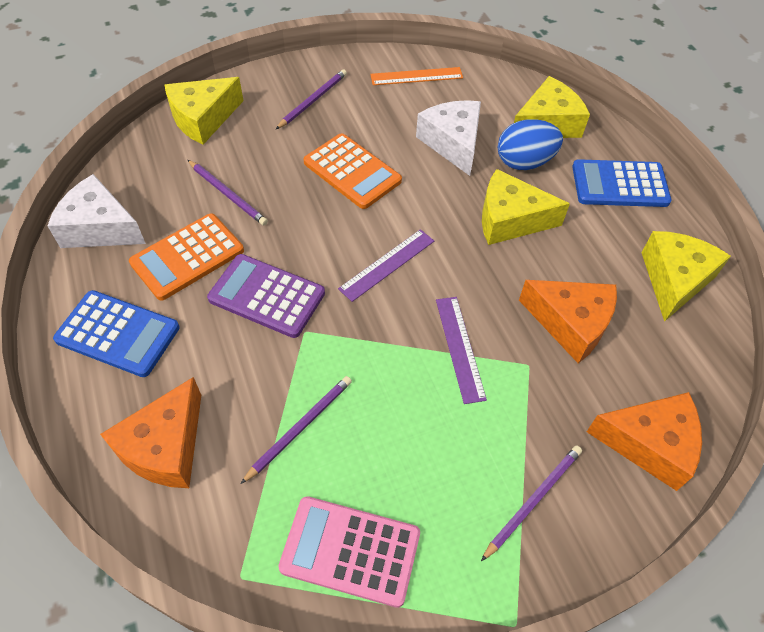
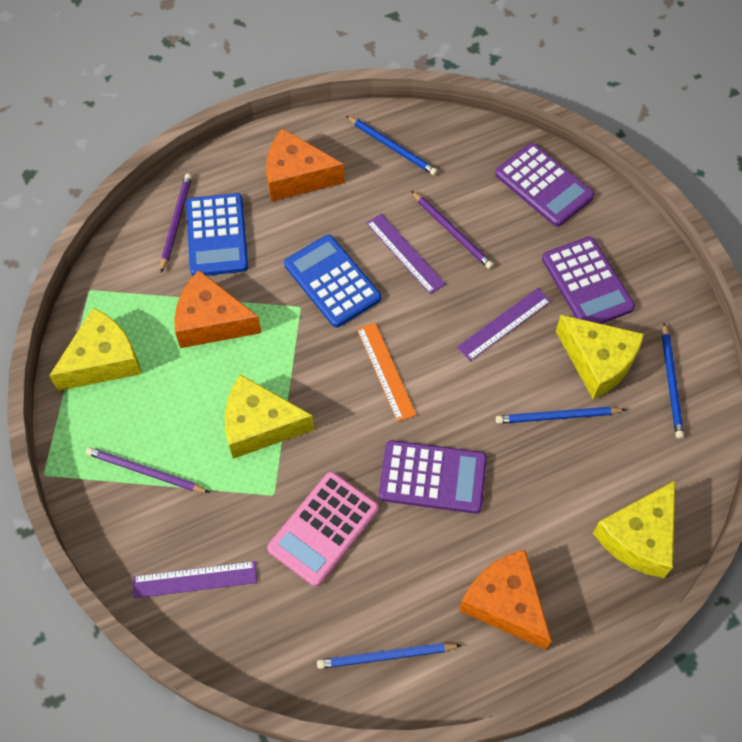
blue egg: 1 -> 0
blue pencil: 0 -> 4
orange calculator: 2 -> 0
purple calculator: 1 -> 3
purple pencil: 4 -> 3
purple ruler: 2 -> 3
white cheese: 2 -> 0

